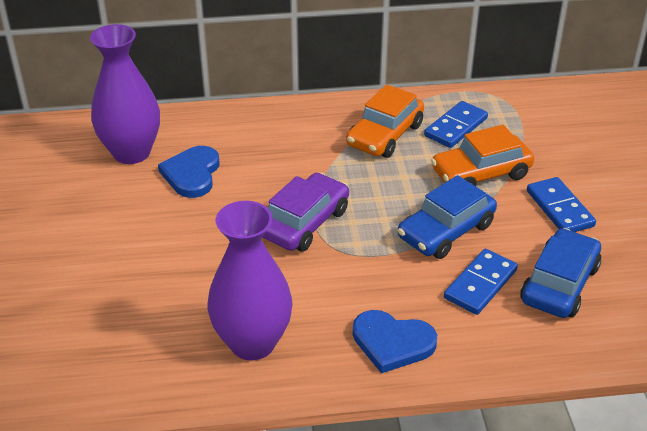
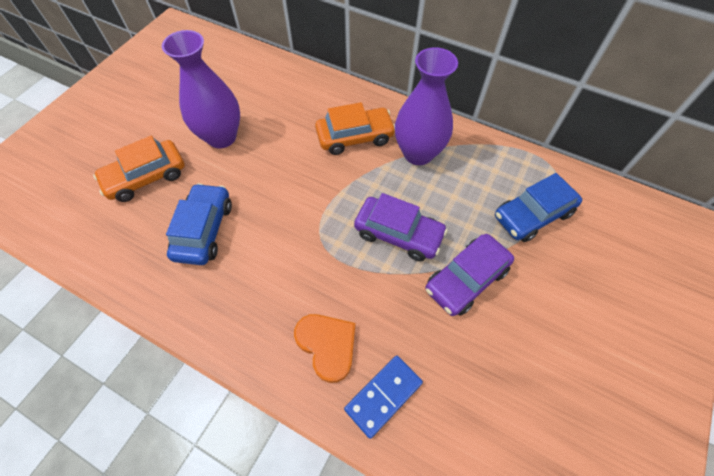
blue domino: 3 -> 1
blue heart: 2 -> 0
orange heart: 0 -> 1
purple car: 1 -> 2

